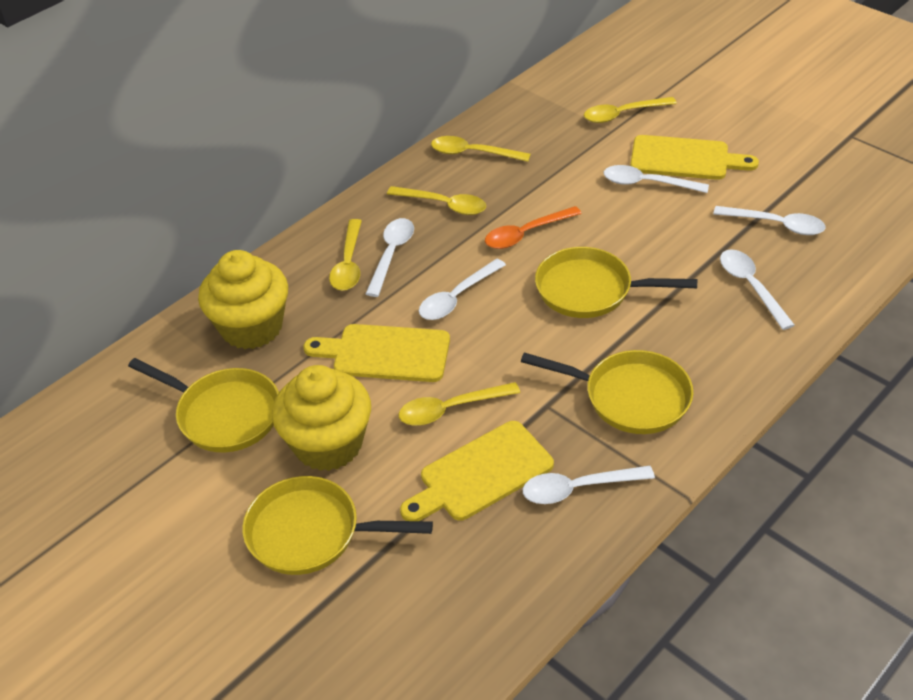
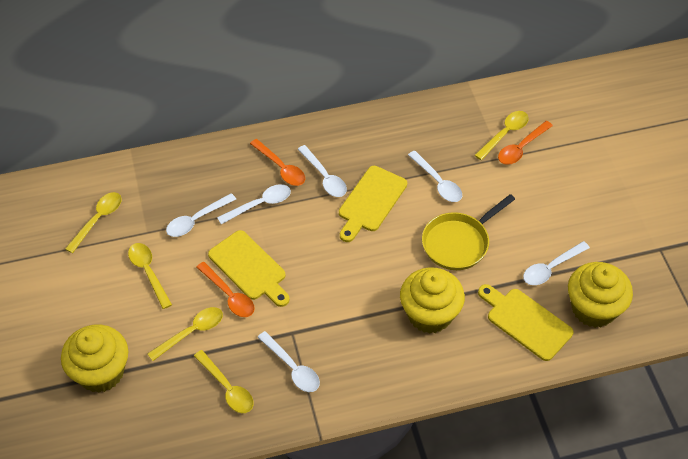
orange spoon: 1 -> 3
yellow cupcake: 2 -> 3
yellow pan: 4 -> 1

